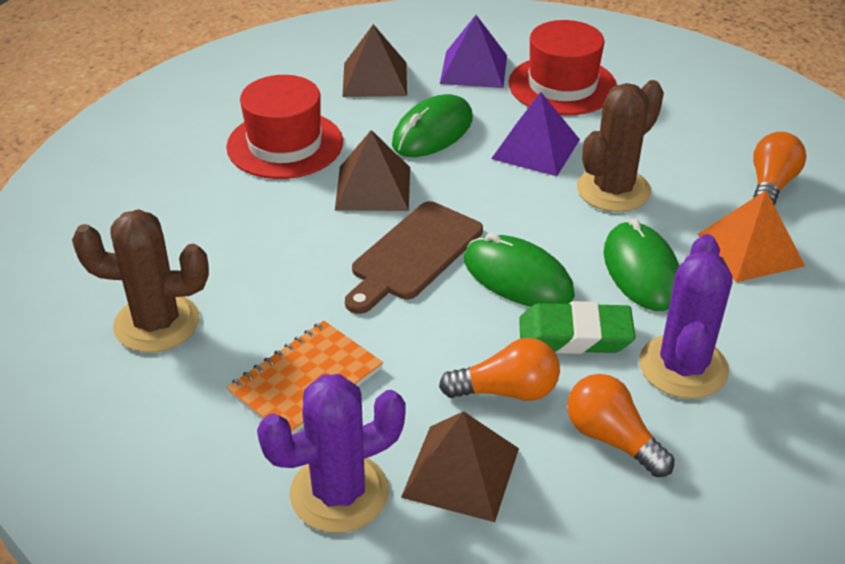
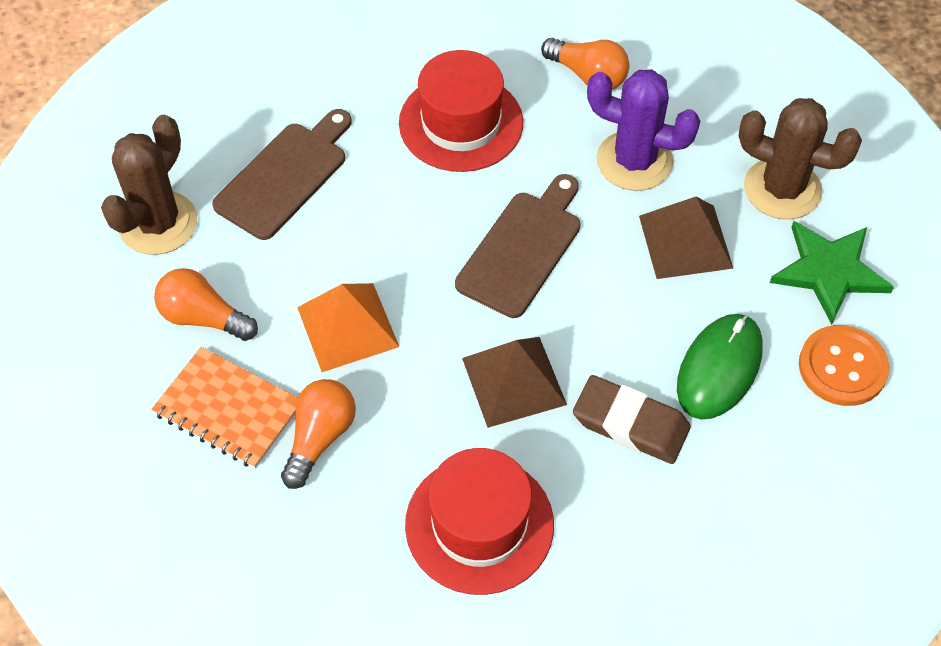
brown cutting board: 1 -> 2
brown eraser: 0 -> 1
brown pyramid: 3 -> 2
green eraser: 1 -> 0
green mouse: 3 -> 1
green star: 0 -> 1
orange button: 0 -> 1
purple cactus: 2 -> 1
purple pyramid: 2 -> 0

